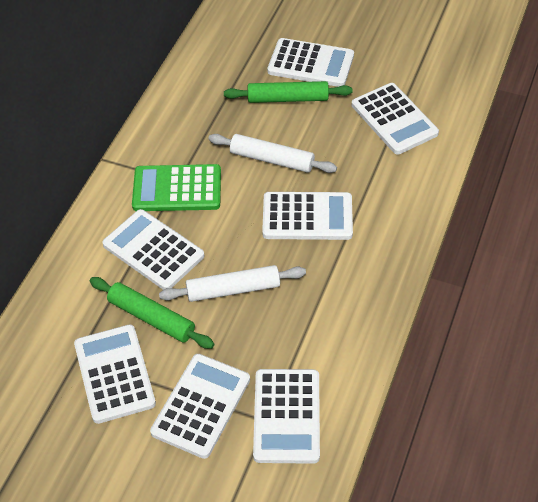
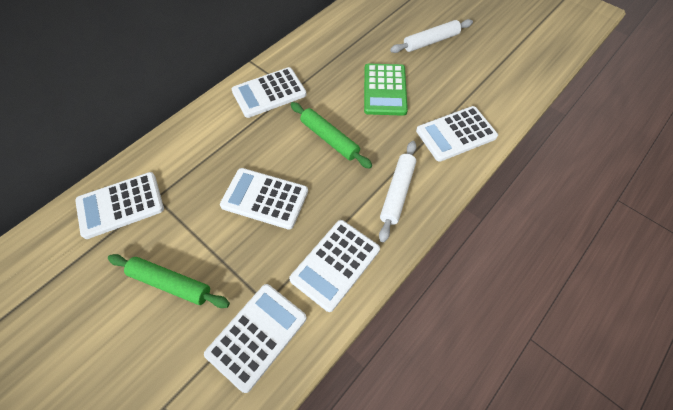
white calculator: 7 -> 6

